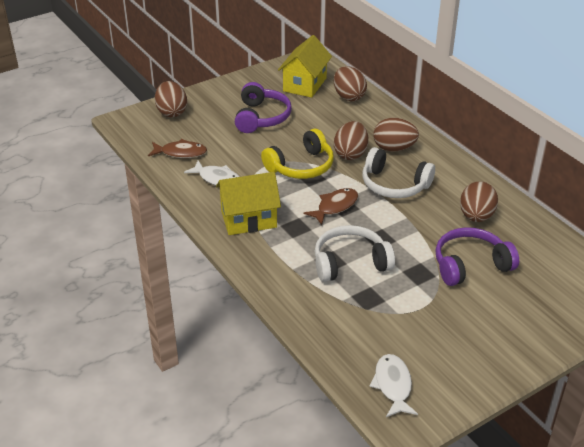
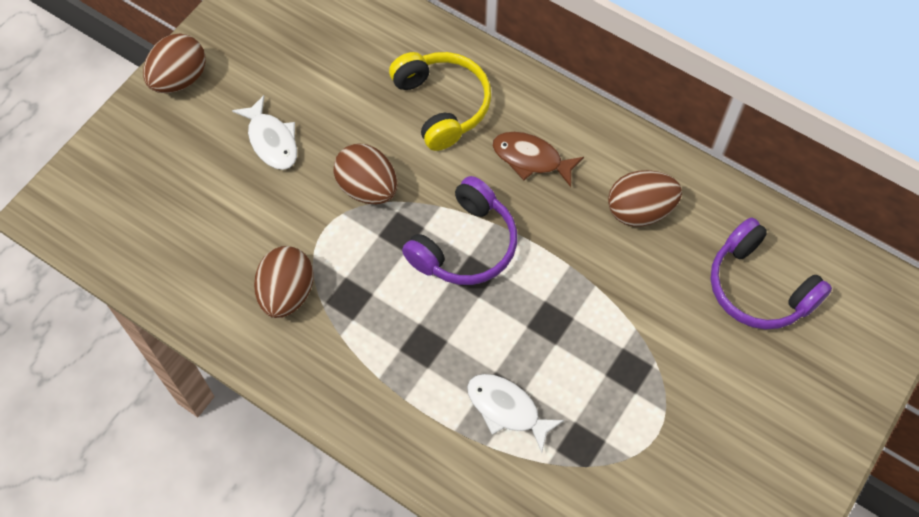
brown egg: 5 -> 4
brown fish: 2 -> 1
white headphones: 2 -> 0
yellow house: 2 -> 0

